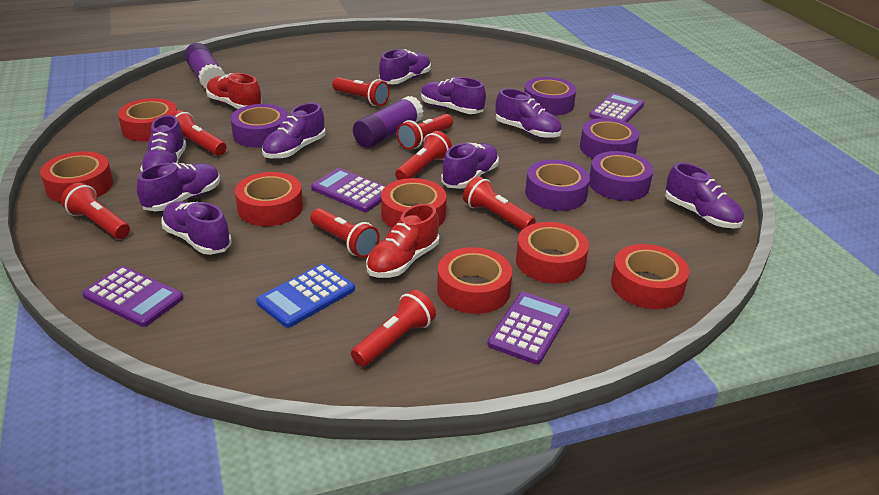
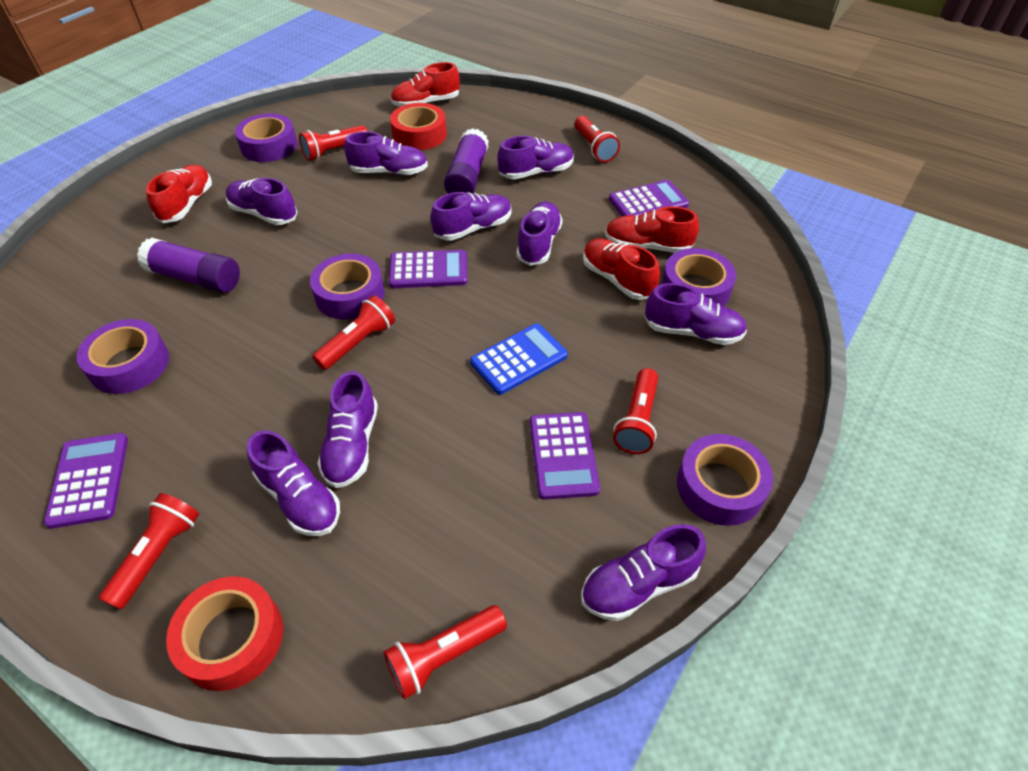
red flashlight: 8 -> 6
red shoe: 2 -> 4
red tape: 7 -> 2

